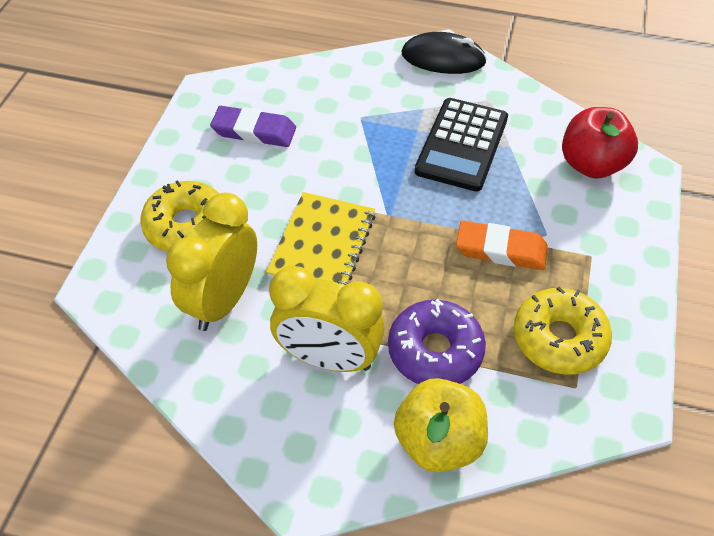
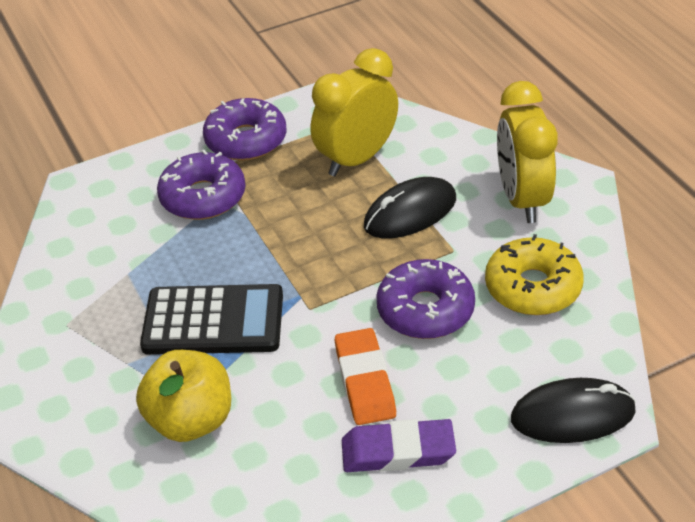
black mouse: 1 -> 2
purple donut: 1 -> 3
red apple: 1 -> 0
yellow donut: 2 -> 1
yellow notebook: 1 -> 0

